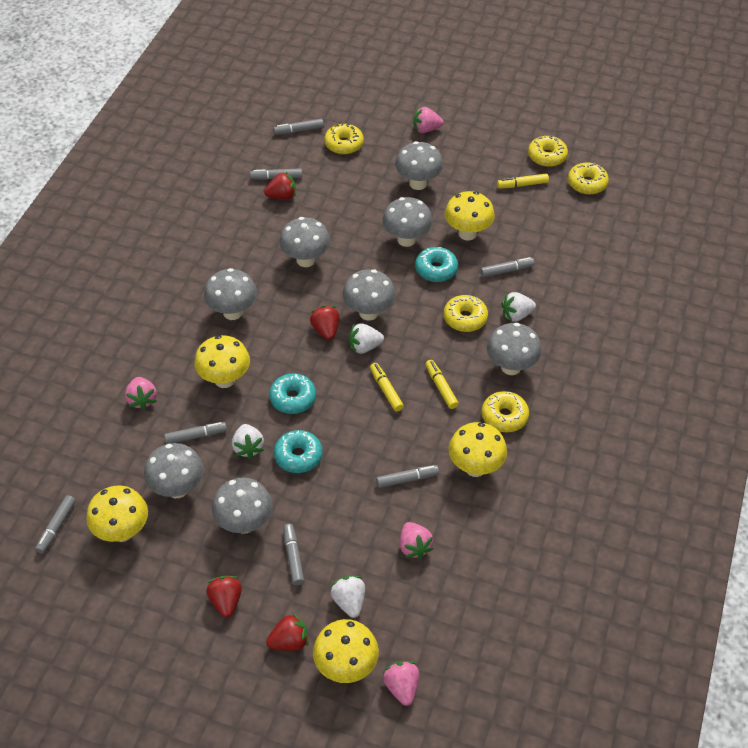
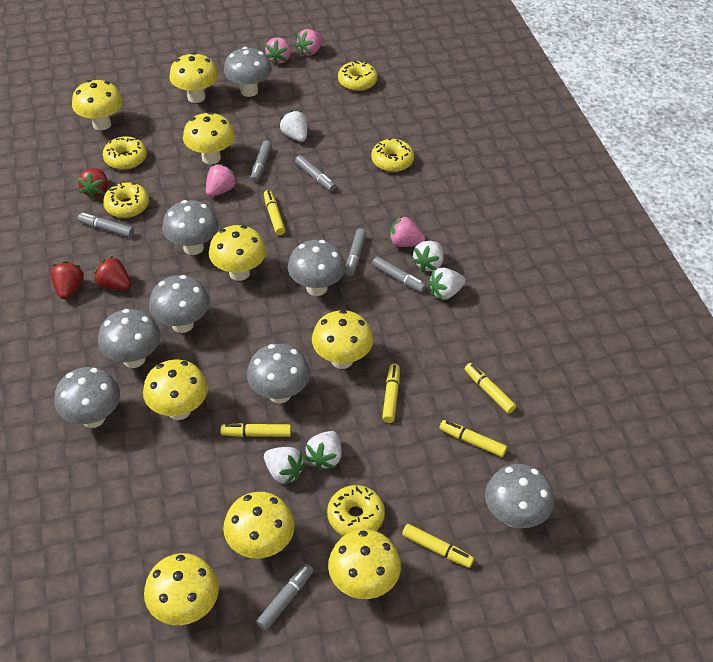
grey marker: 7 -> 6
red strawberry: 4 -> 3
turquoise donut: 3 -> 0
white strawberry: 4 -> 5
yellow marker: 3 -> 6
yellow mushroom: 5 -> 9

